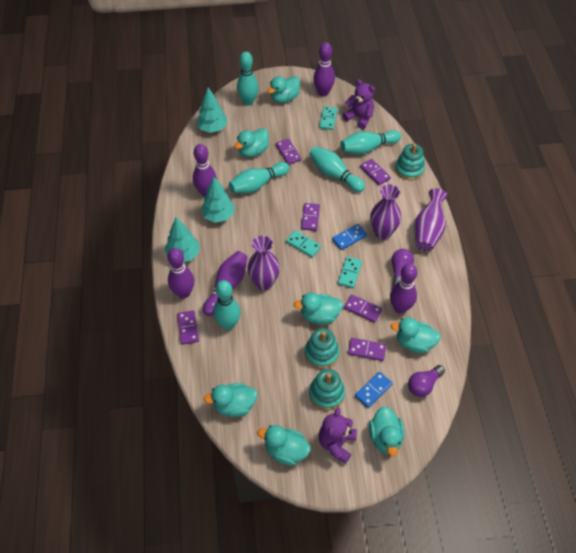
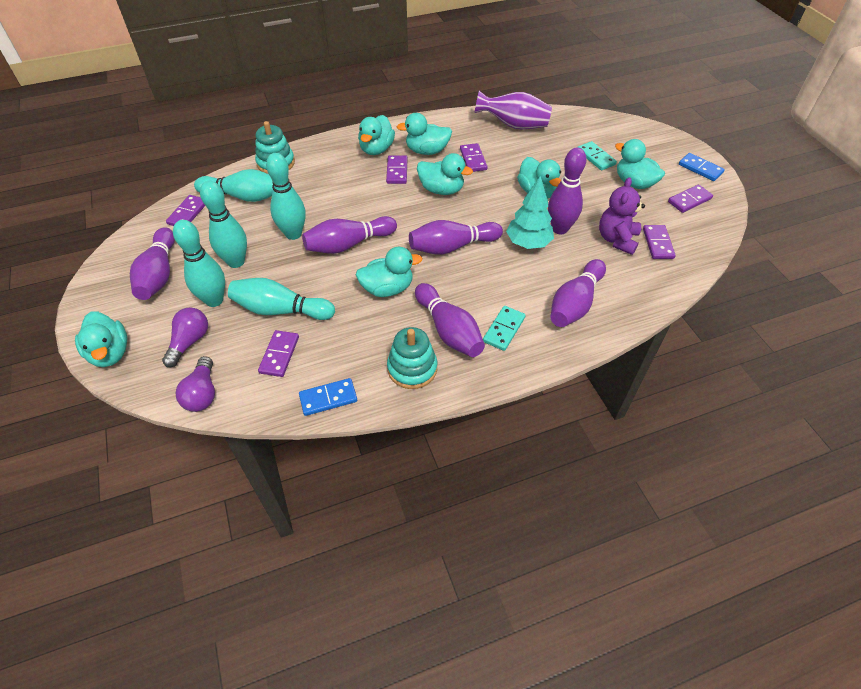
purple bowling pin: 5 -> 6
purple teddy bear: 2 -> 1
purple vase: 3 -> 1
turquoise domino: 3 -> 2
turquoise stacking toy: 3 -> 2
turquoise tree: 3 -> 1

